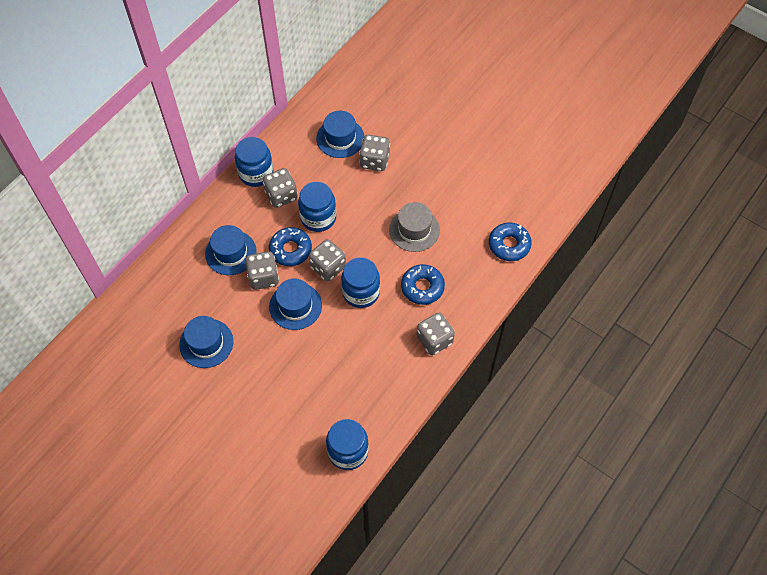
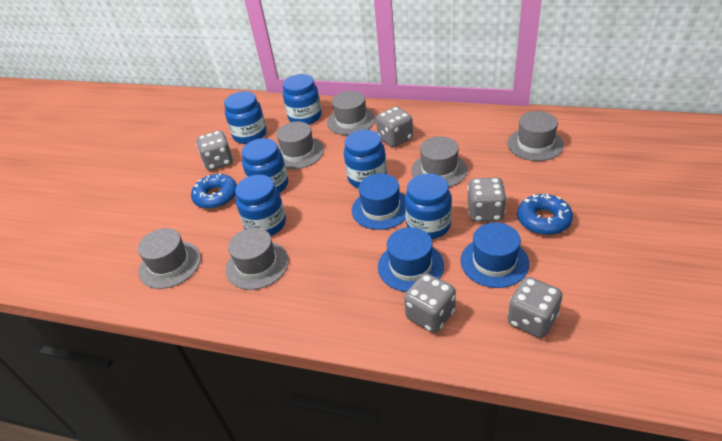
blue donut: 3 -> 2
blue hat: 4 -> 3
blue jar: 4 -> 6
grey hat: 1 -> 6

